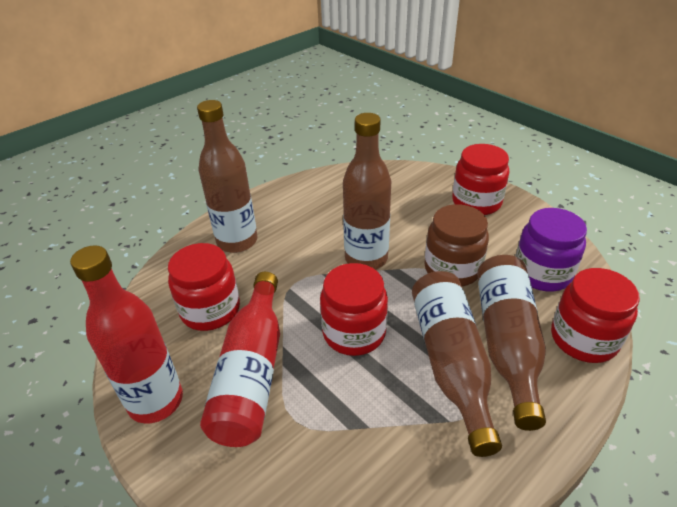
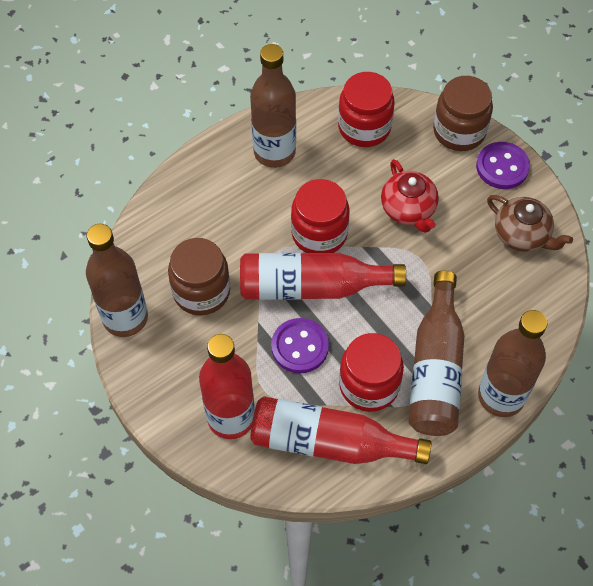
brown jar: 1 -> 2
brown teapot: 0 -> 1
purple button: 0 -> 2
purple jar: 1 -> 0
red bottle: 2 -> 3
red jar: 4 -> 3
red teapot: 0 -> 1

